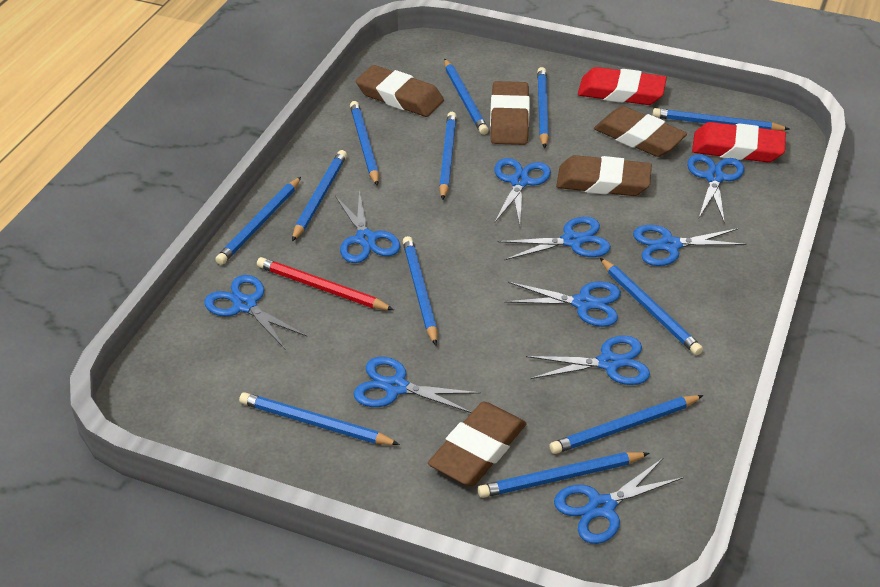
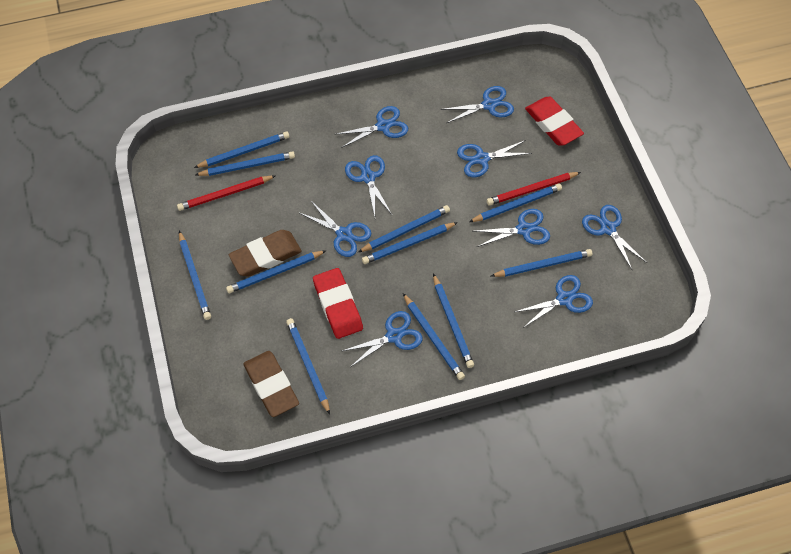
blue pencil: 12 -> 11
blue scissors: 10 -> 9
brown eraser: 5 -> 2
red pencil: 1 -> 2

